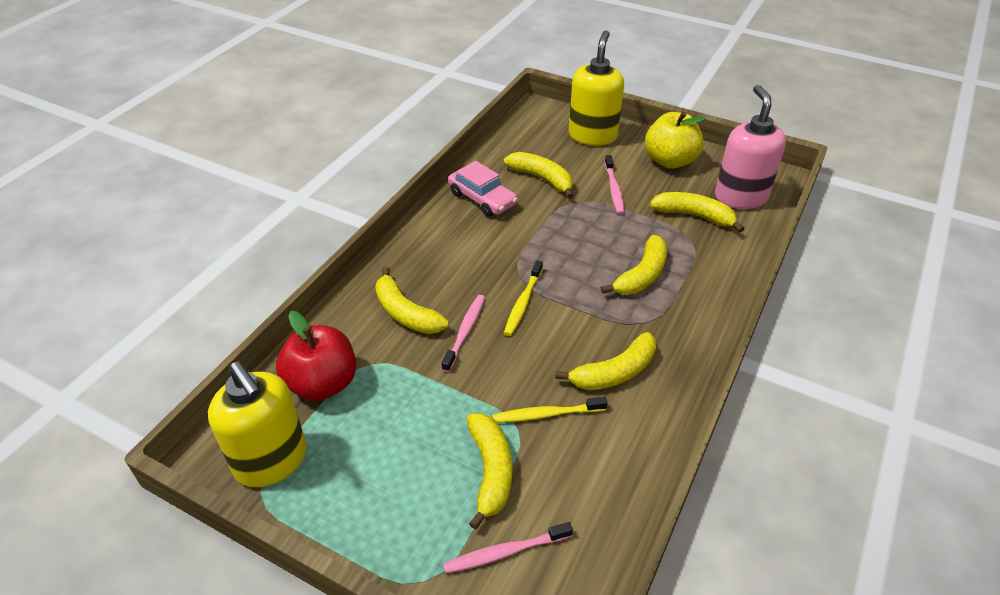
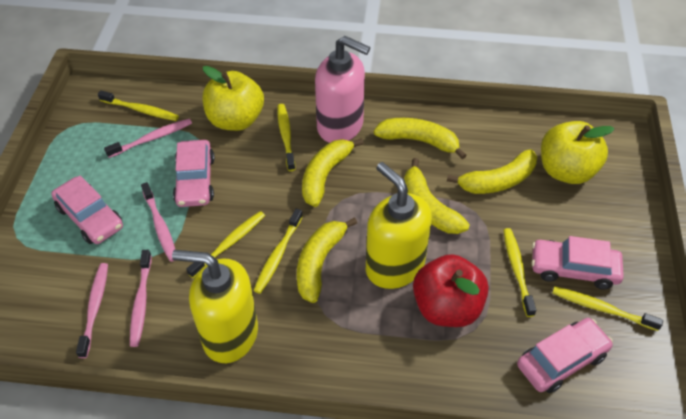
pink car: 1 -> 4
pink toothbrush: 3 -> 4
yellow apple: 1 -> 2
yellow banana: 6 -> 5
yellow toothbrush: 2 -> 6

